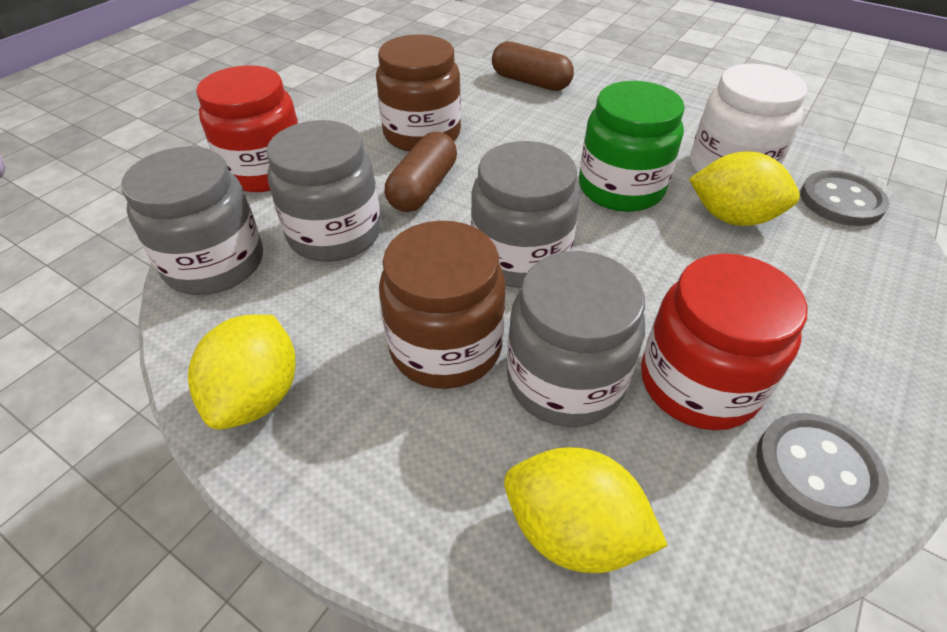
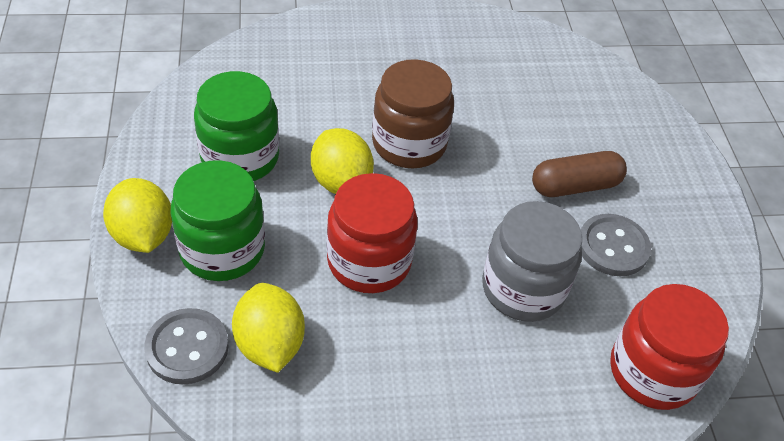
brown capsule: 2 -> 1
brown jar: 2 -> 1
green jar: 1 -> 2
grey jar: 4 -> 1
white jar: 1 -> 0

